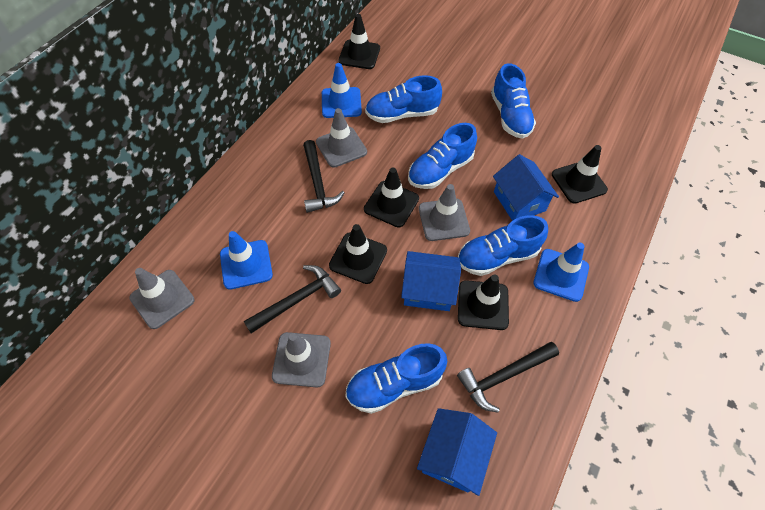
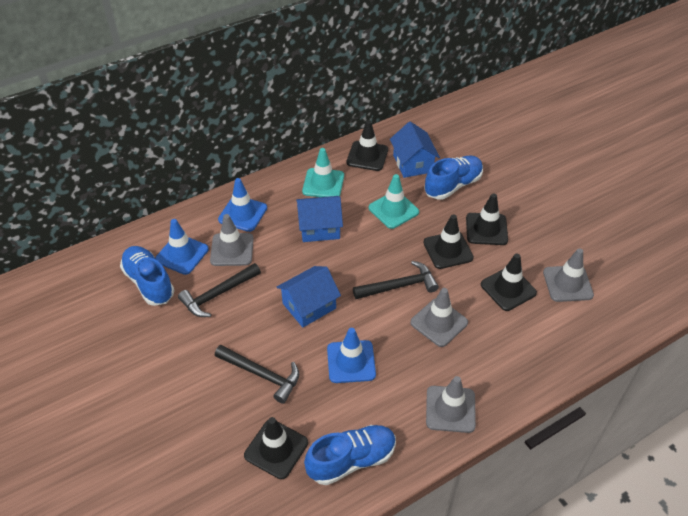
blue shoe: 5 -> 3
turquoise traffic cone: 0 -> 2

